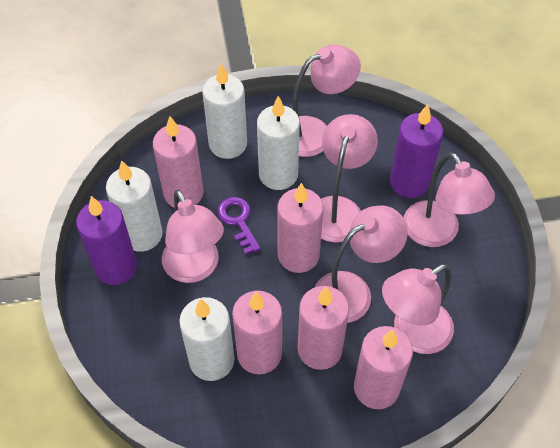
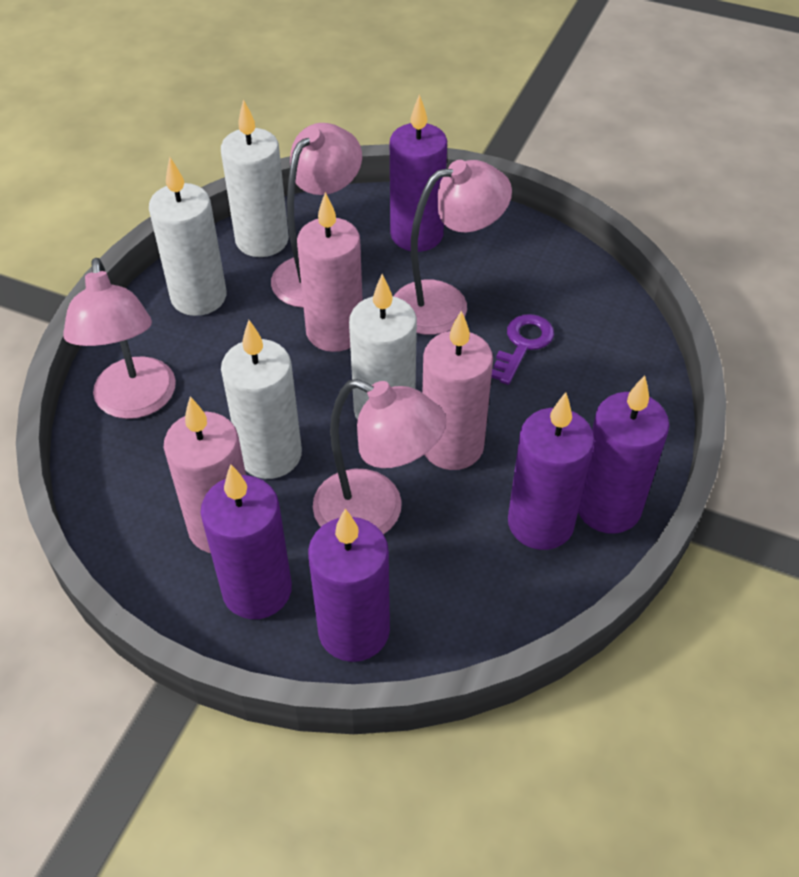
pink candle: 5 -> 3
pink lamp: 6 -> 4
purple candle: 2 -> 5

